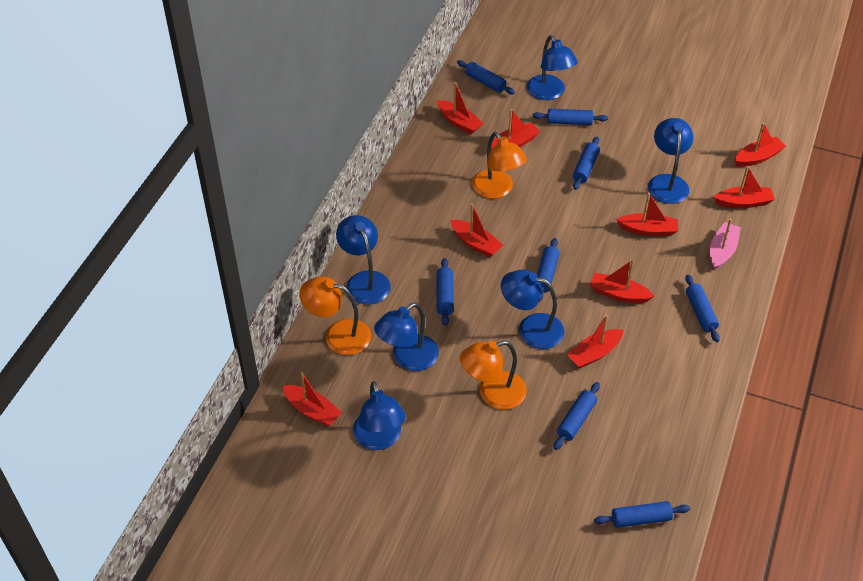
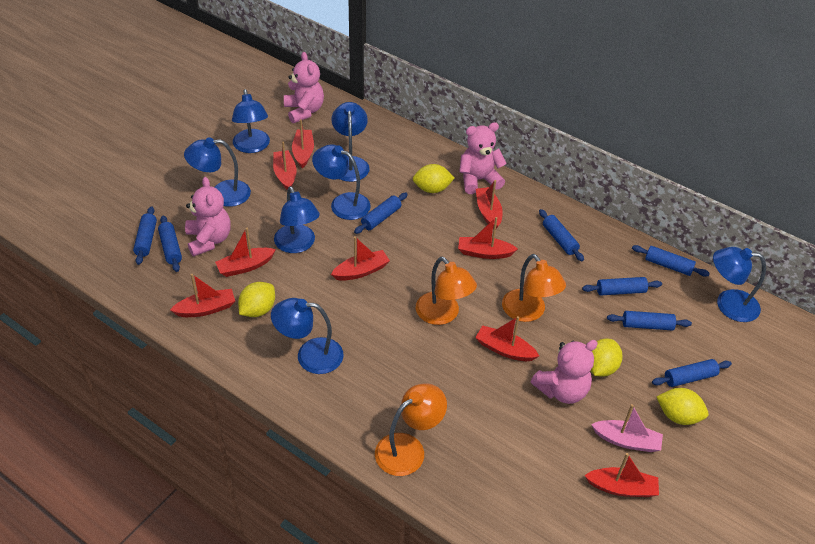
blue lamp: 6 -> 7
pink teddy bear: 0 -> 4
yellow lemon: 0 -> 4

